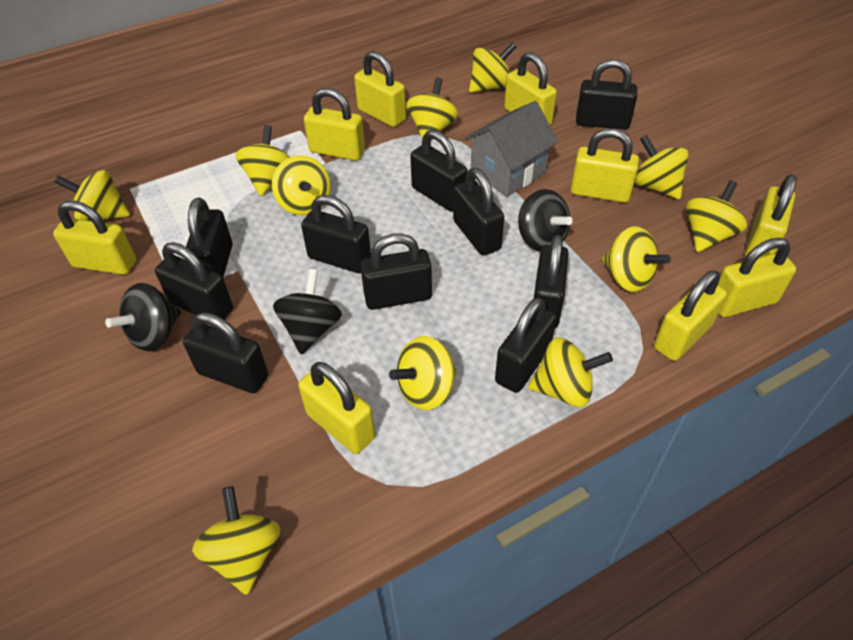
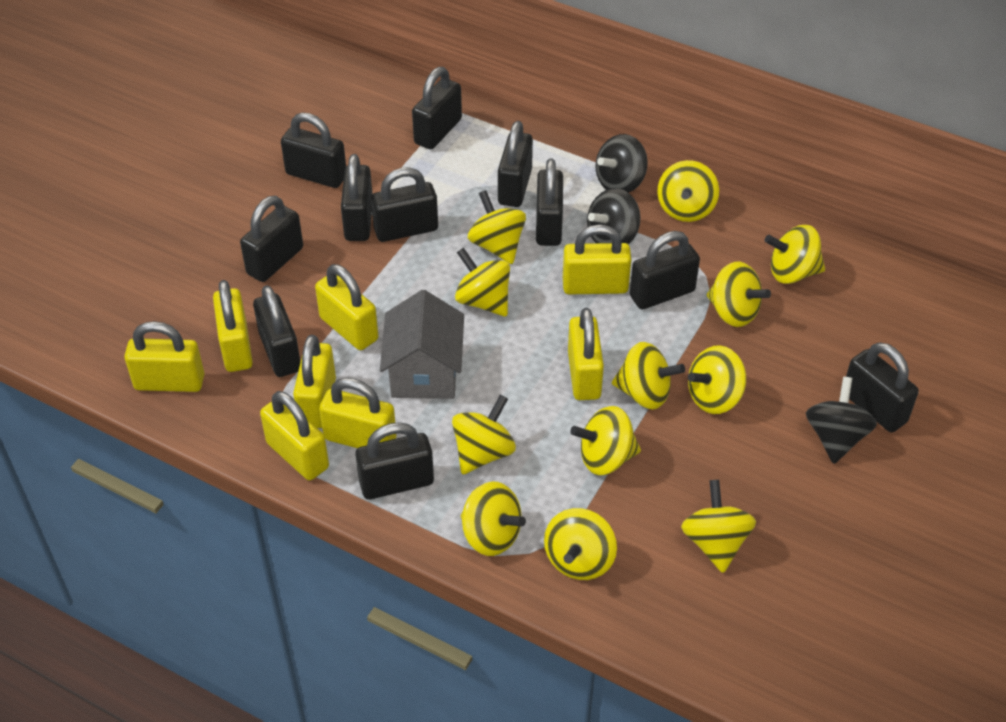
black padlock: 10 -> 11
yellow padlock: 9 -> 8
yellow spinning top: 11 -> 12

